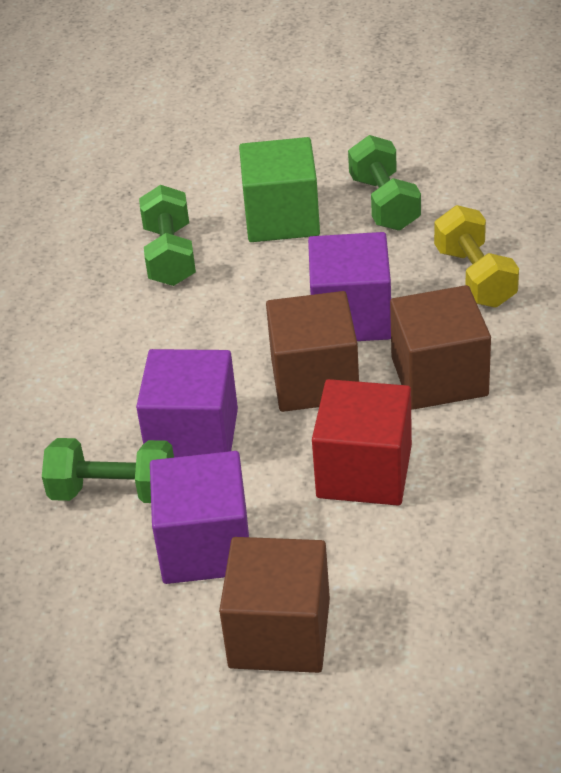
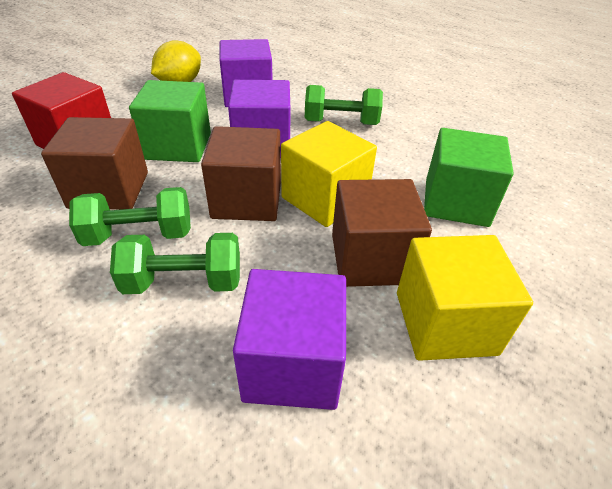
green cube: 1 -> 2
yellow cube: 0 -> 2
yellow dumbbell: 1 -> 0
yellow lemon: 0 -> 1

